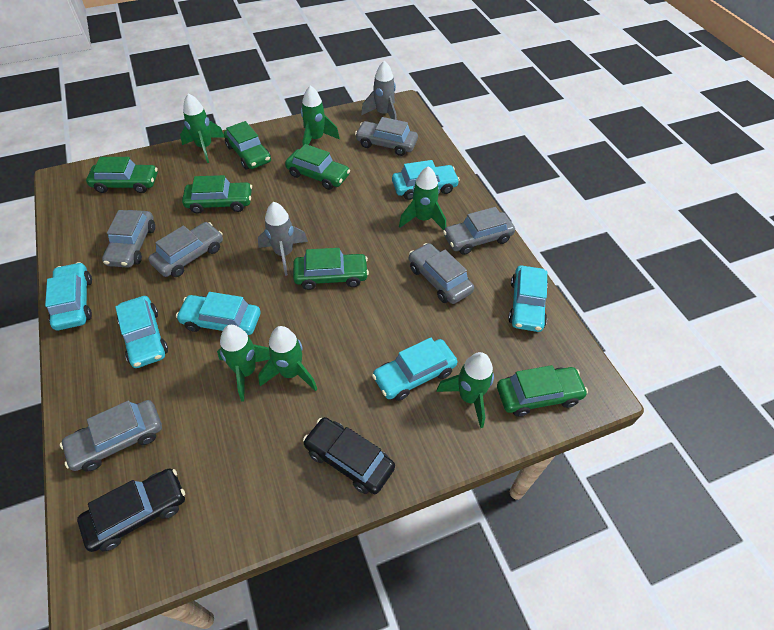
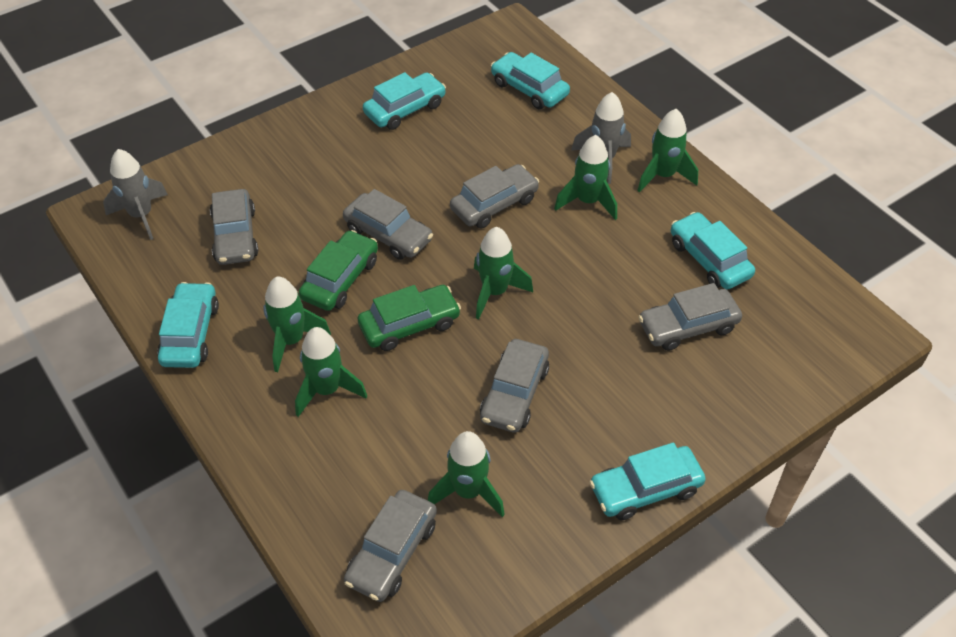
black car: 2 -> 0
green car: 6 -> 2
turquoise car: 6 -> 5

